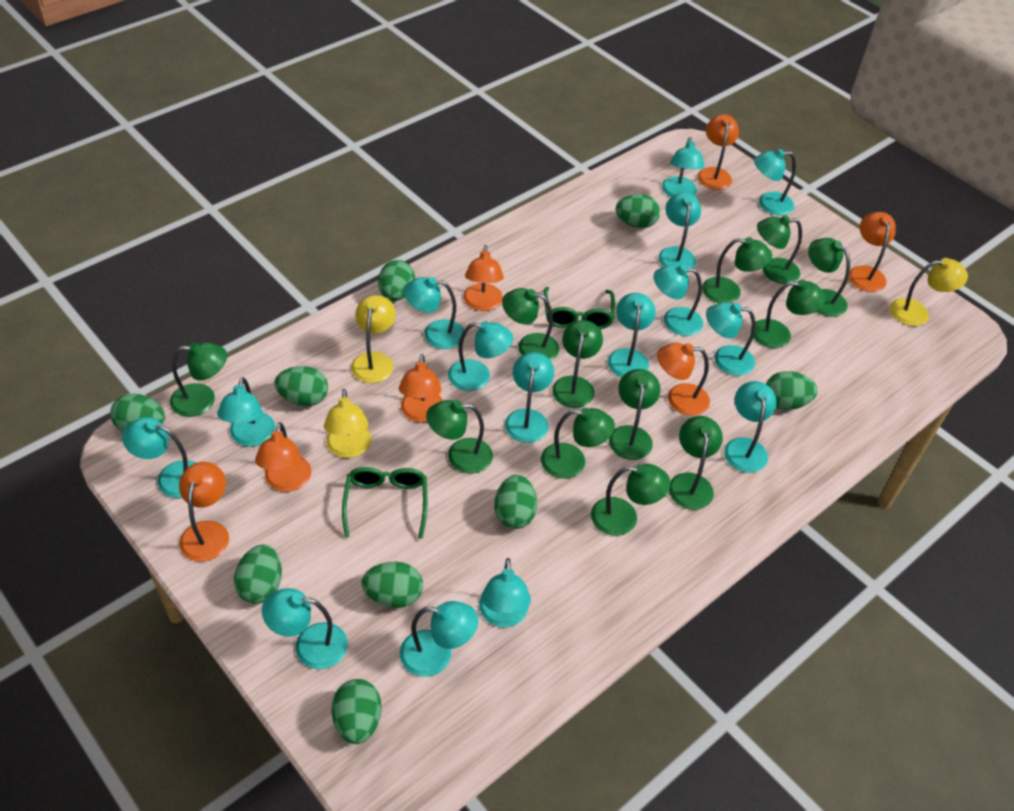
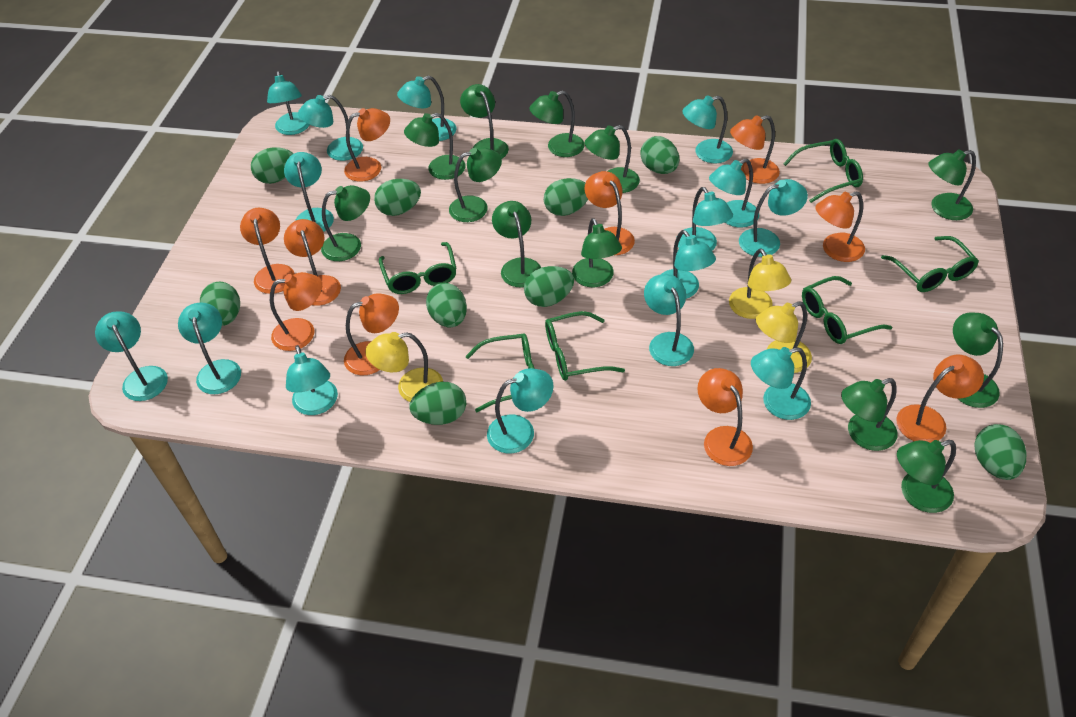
green glasses: 2 -> 6
orange lamp: 7 -> 10

